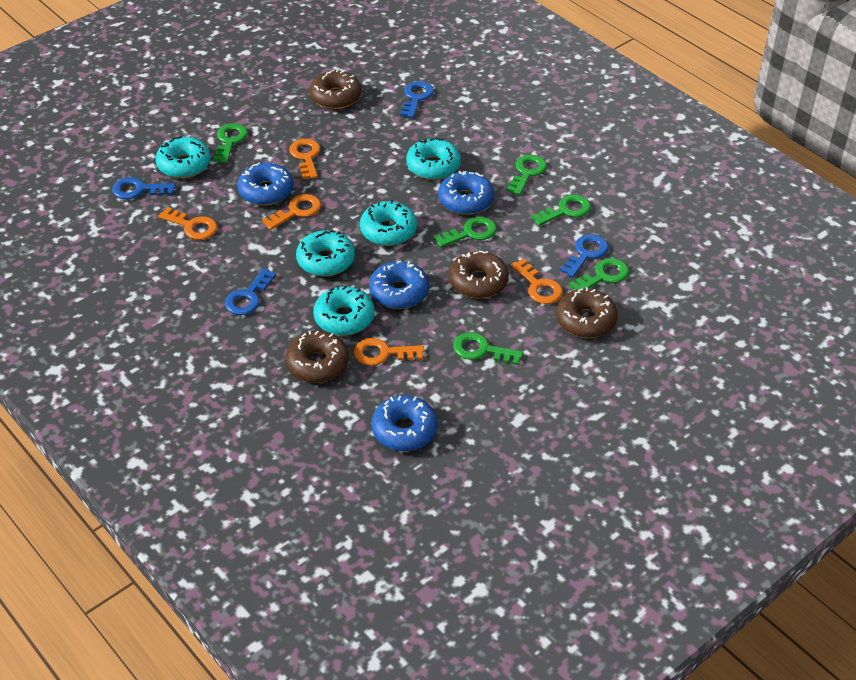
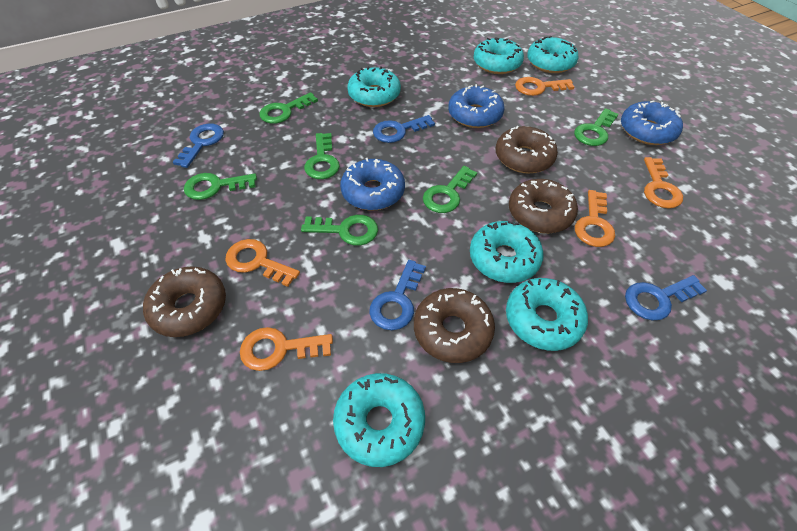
blue donut: 4 -> 3
turquoise donut: 5 -> 6

